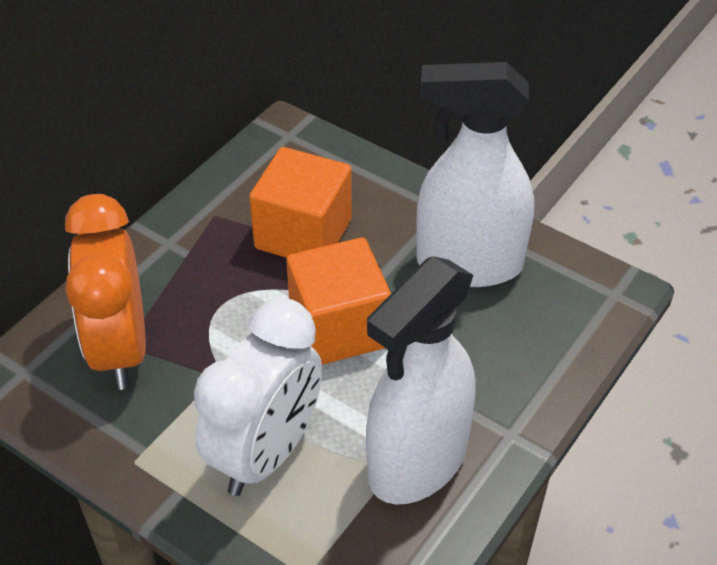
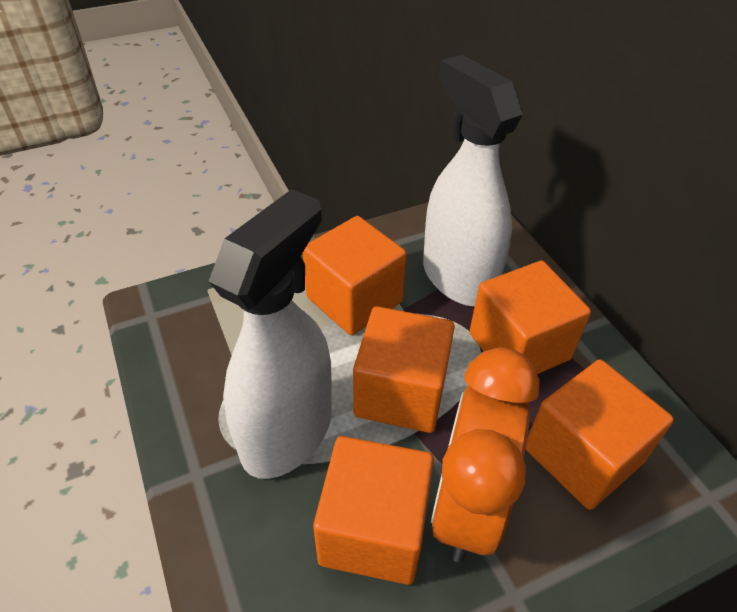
orange cube: 2 -> 5
white clock: 1 -> 0

